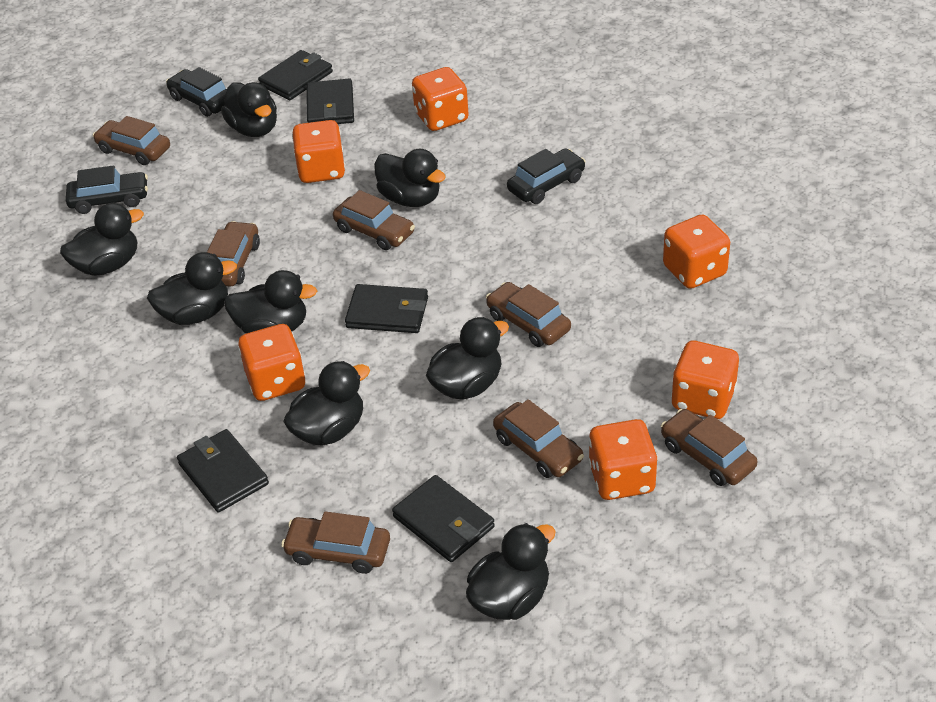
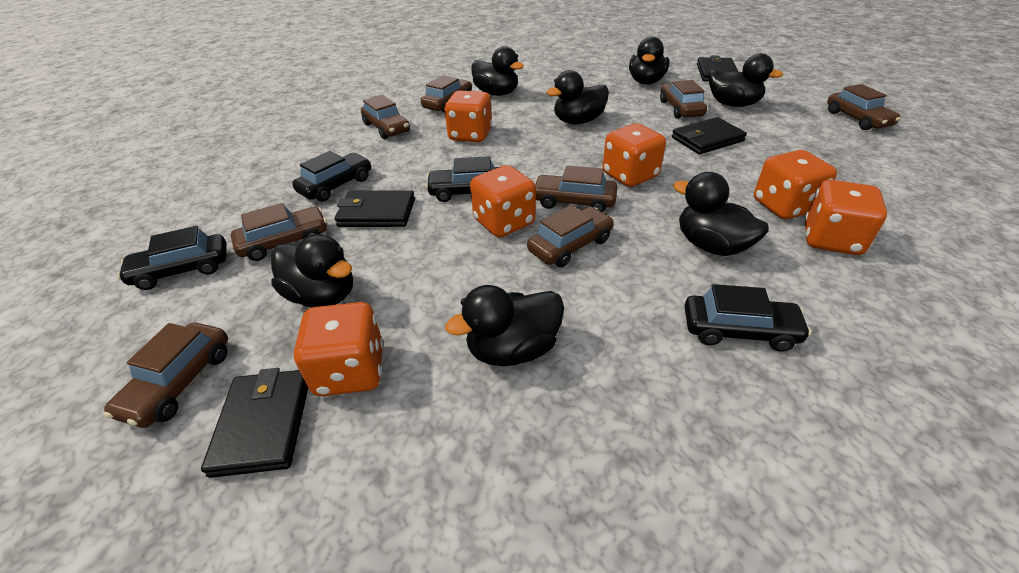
black car: 3 -> 4
black duck: 8 -> 7
black wallet: 5 -> 4
brown car: 7 -> 8

